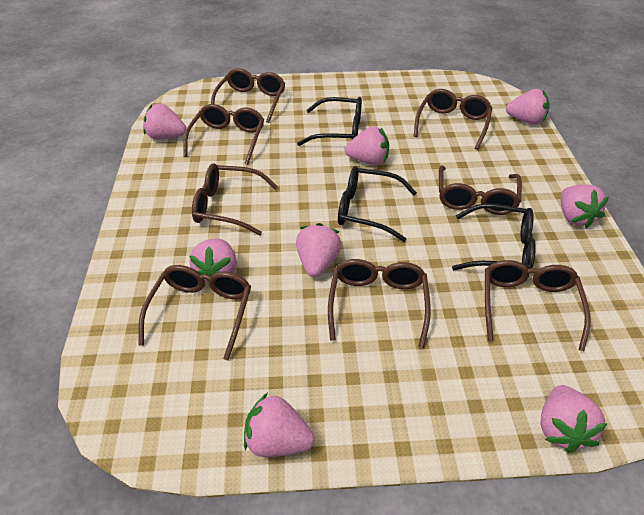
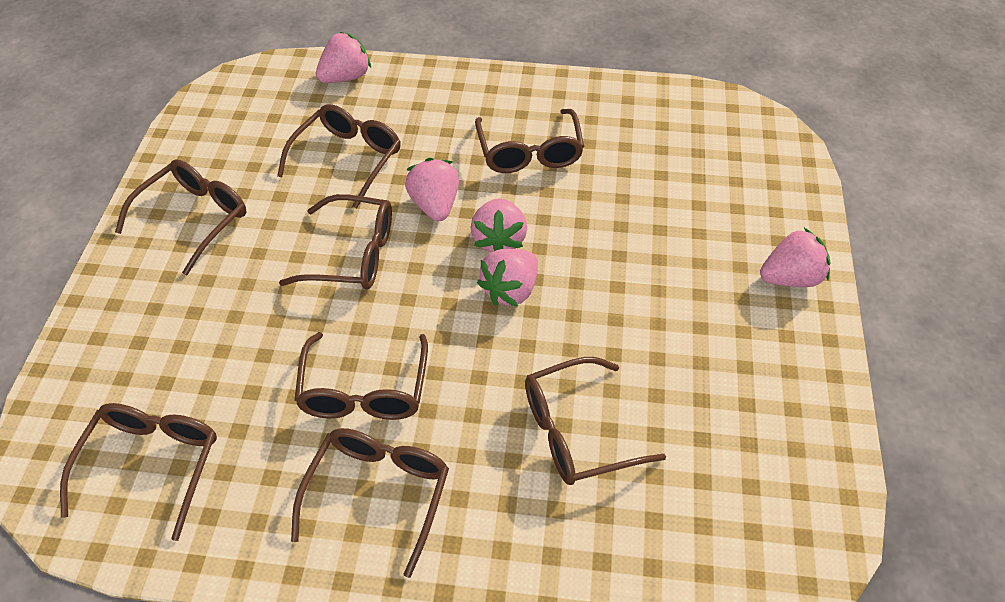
black glasses: 3 -> 0
pink strawberry: 8 -> 5

